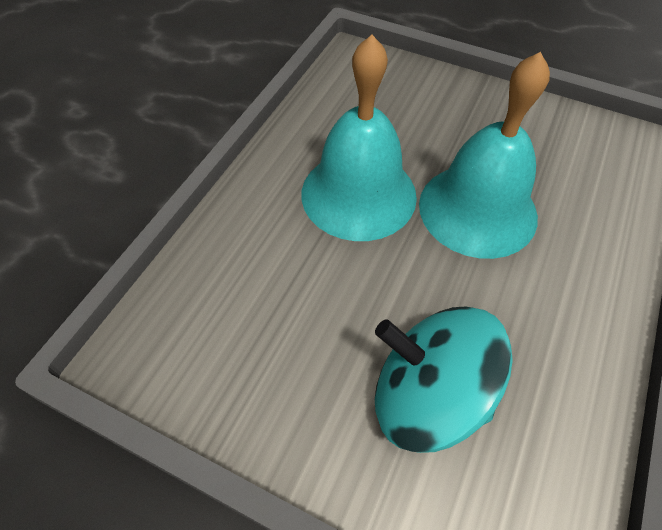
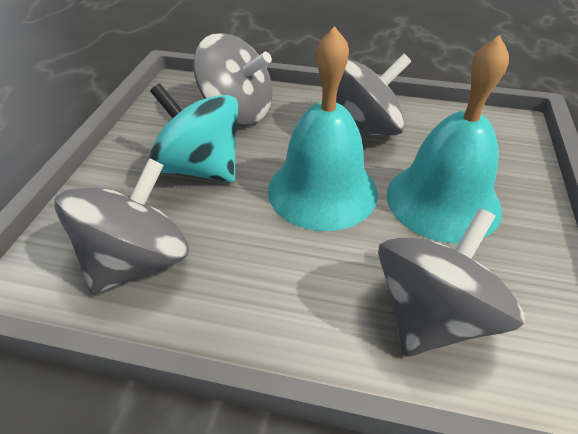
grey spinning top: 0 -> 4

